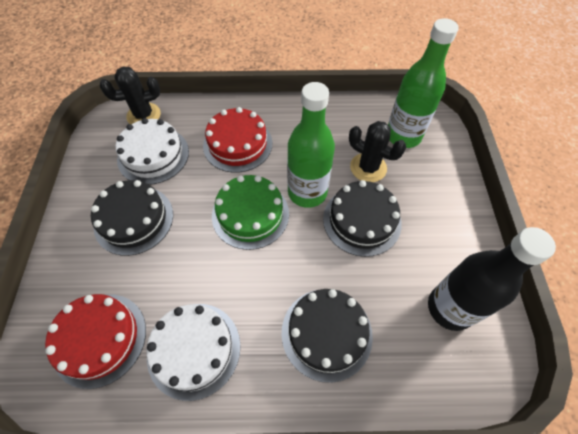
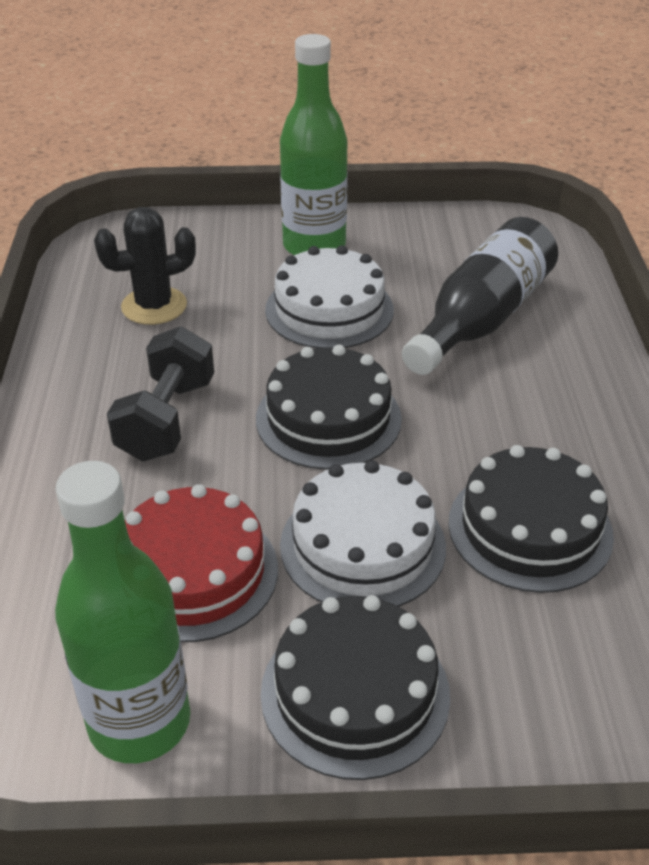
black cactus: 2 -> 1
black dumbbell: 0 -> 1
green cake: 1 -> 0
red cake: 2 -> 1

